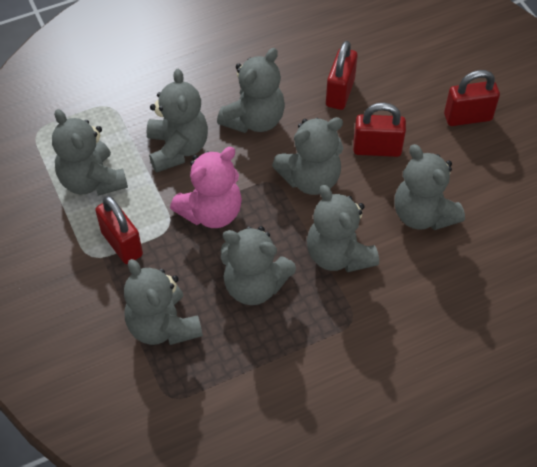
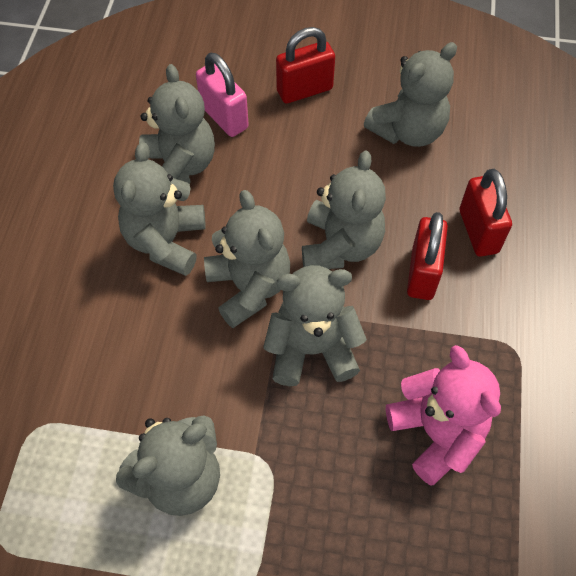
grey teddy bear: 8 -> 7
pink padlock: 0 -> 1
red padlock: 4 -> 3

